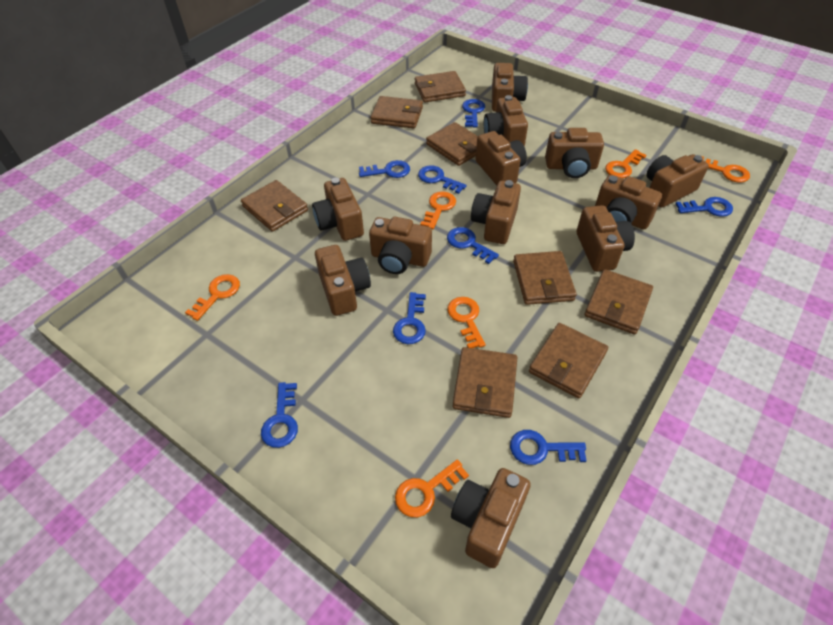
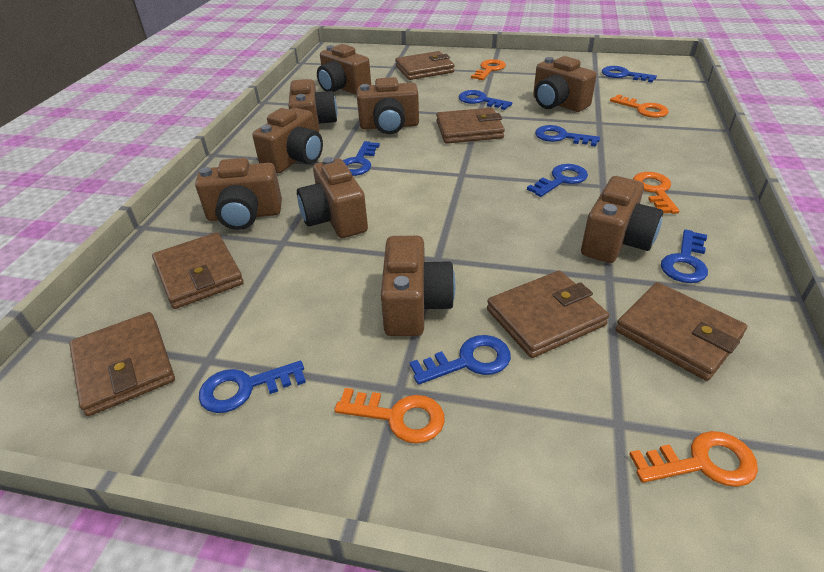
brown camera: 12 -> 9
brown wallet: 8 -> 6
orange key: 6 -> 5

